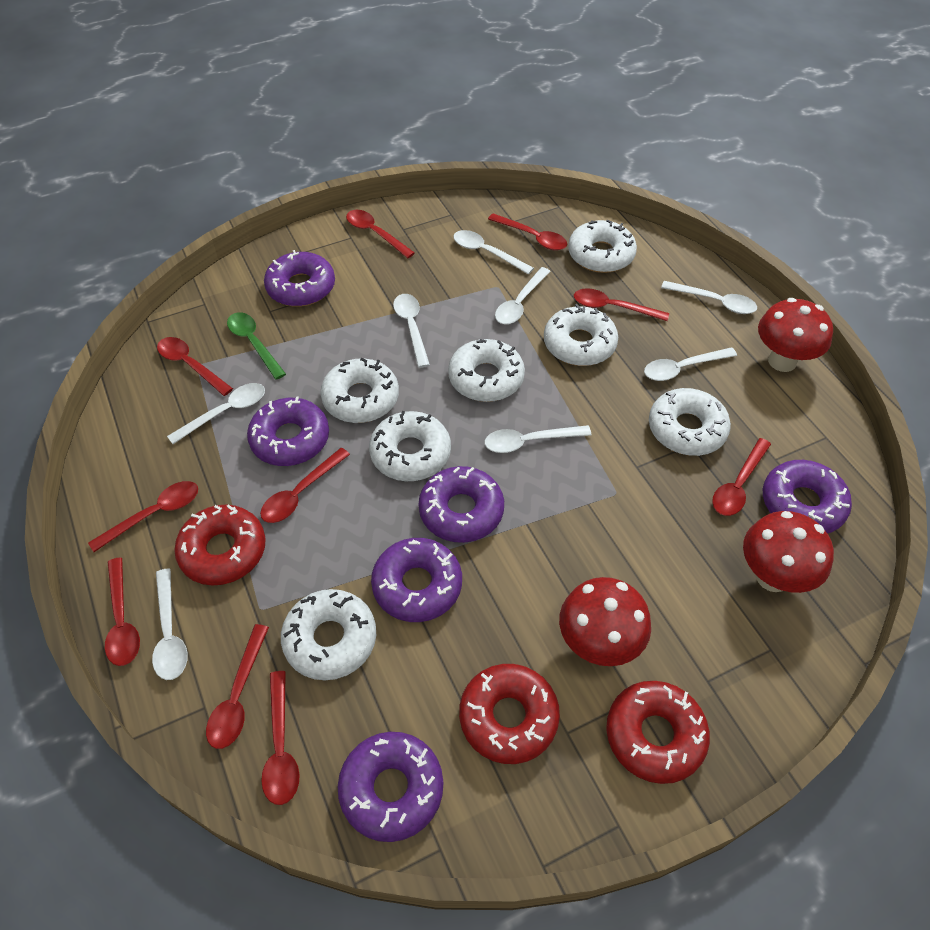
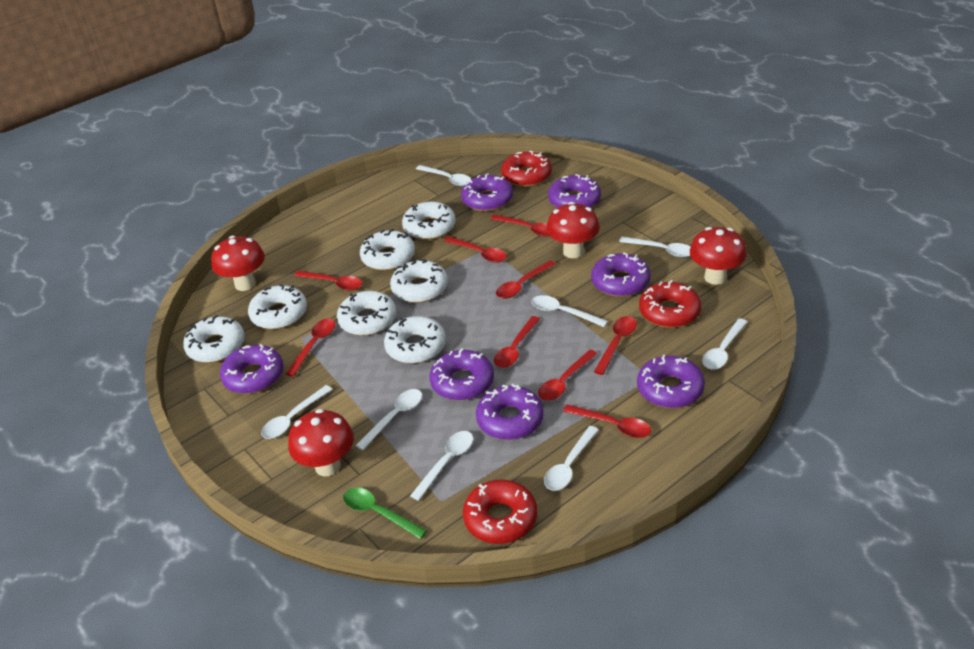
purple donut: 6 -> 7
red mushroom: 3 -> 4
red spoon: 10 -> 9

